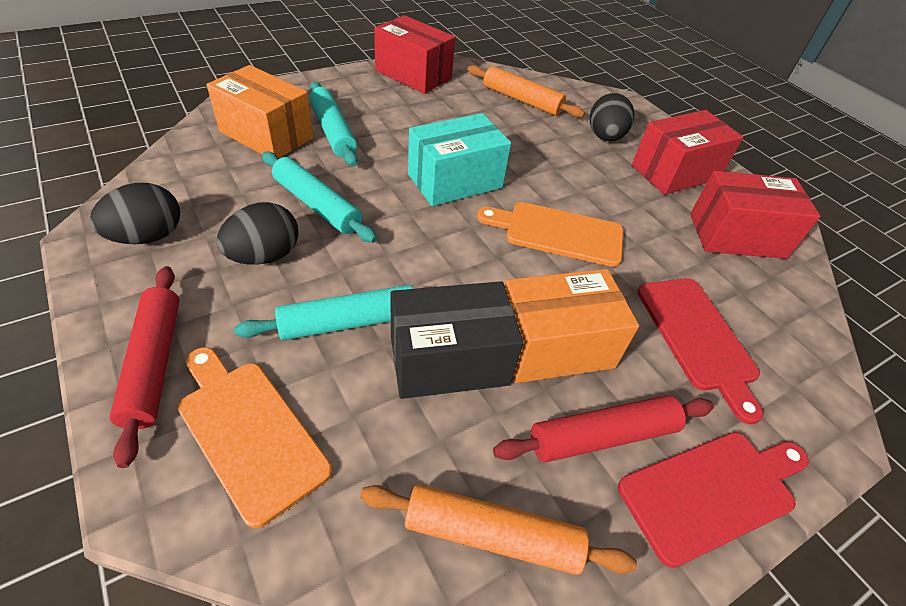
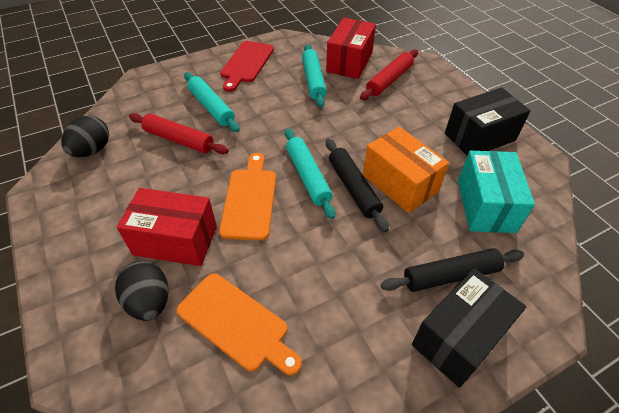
black box: 1 -> 2
black egg: 3 -> 2
black rolling pin: 0 -> 2
orange box: 2 -> 1
orange rolling pin: 2 -> 0
red box: 3 -> 2
red cutting board: 2 -> 1

